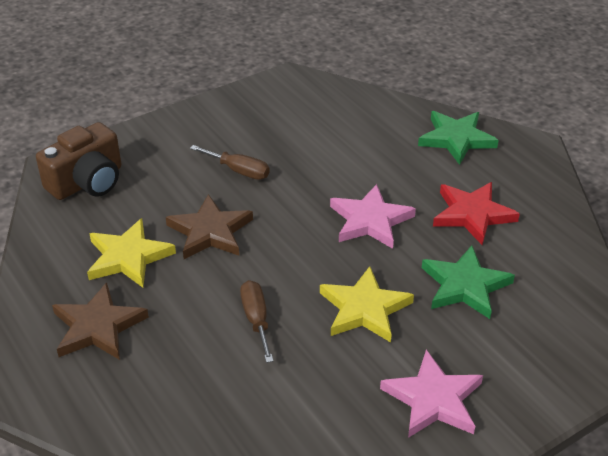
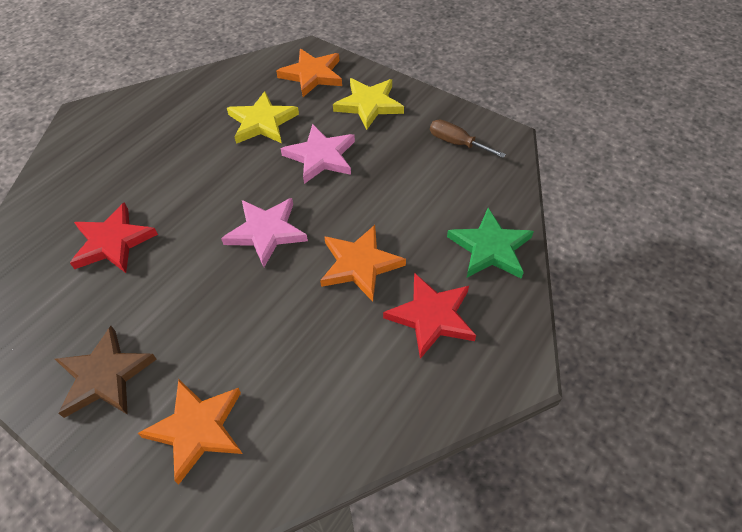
brown camera: 1 -> 0
brown screwdriver: 2 -> 1
brown star: 2 -> 1
green star: 2 -> 1
orange star: 0 -> 3
red star: 1 -> 2

